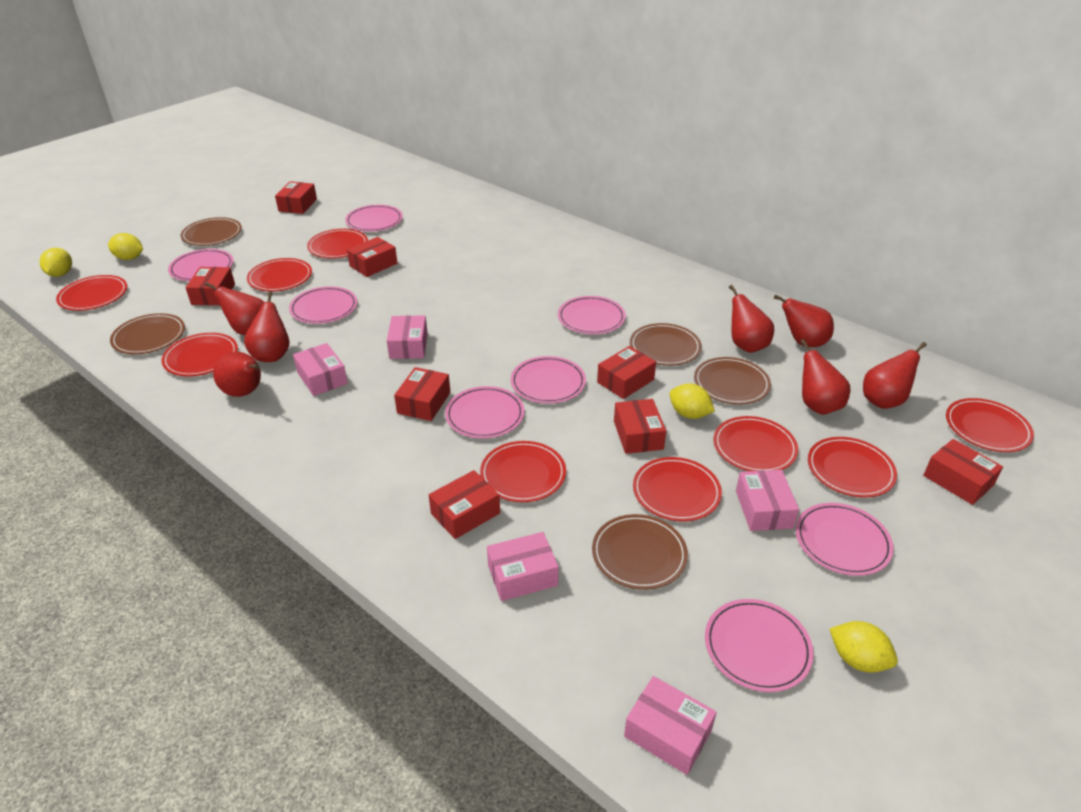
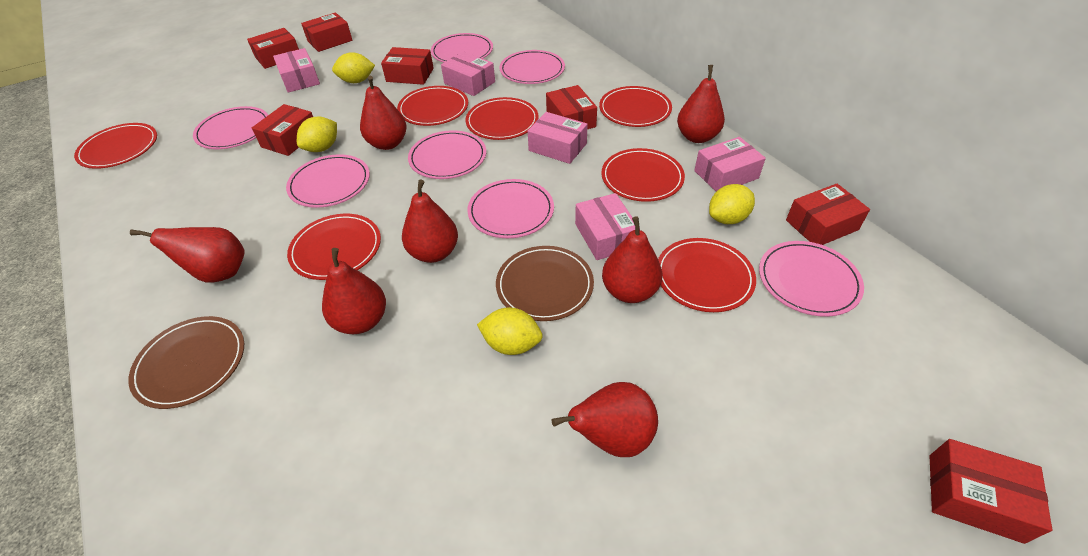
brown plate: 5 -> 2
pink plate: 8 -> 7
red box: 8 -> 7
red plate: 9 -> 7

